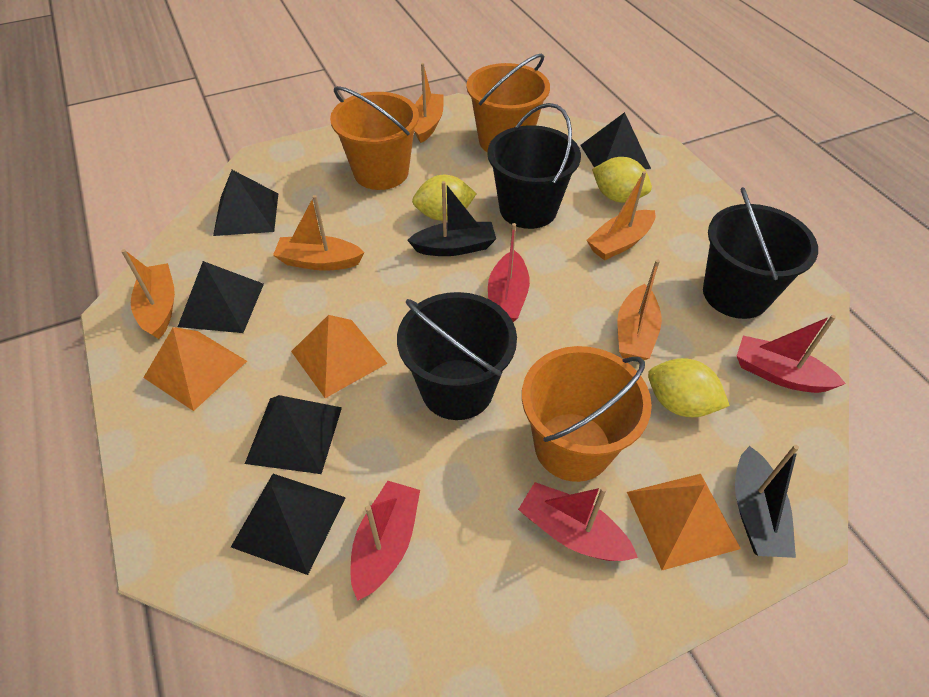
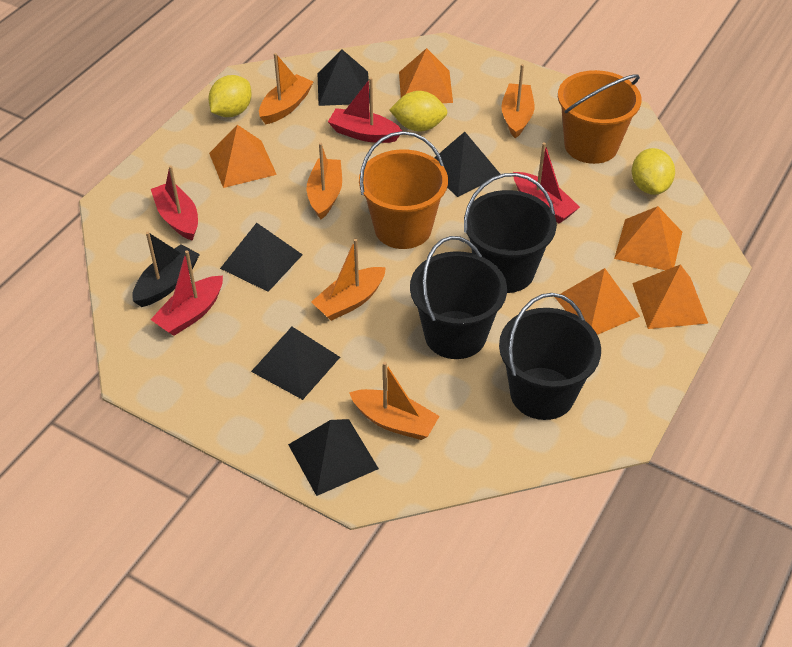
black boat: 2 -> 1
orange bucket: 3 -> 2
orange pyramid: 3 -> 5

